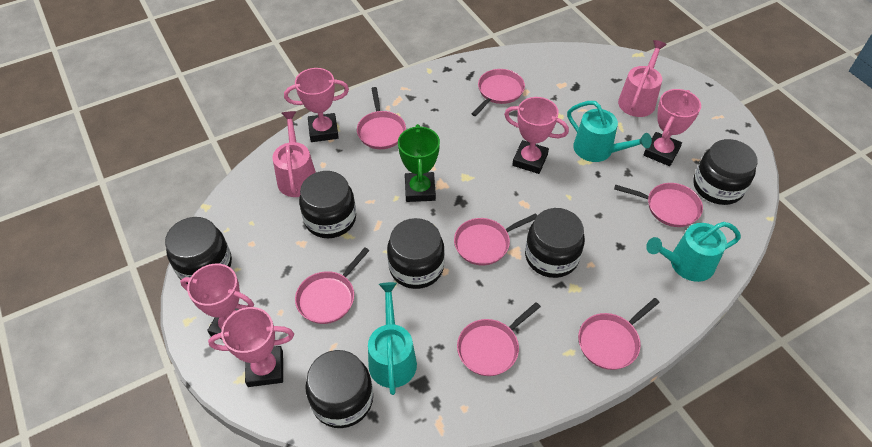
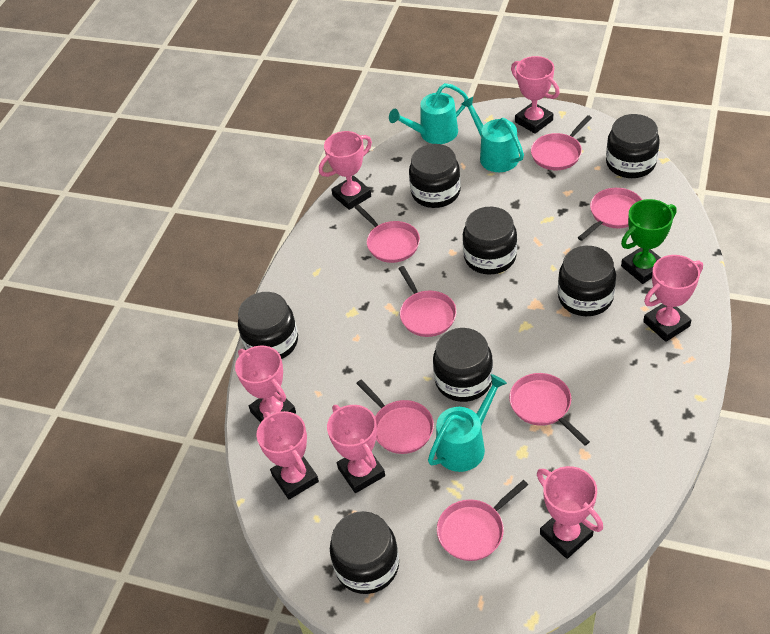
black jar: 6 -> 7
pink trophy: 5 -> 7
pink watering can: 2 -> 0

